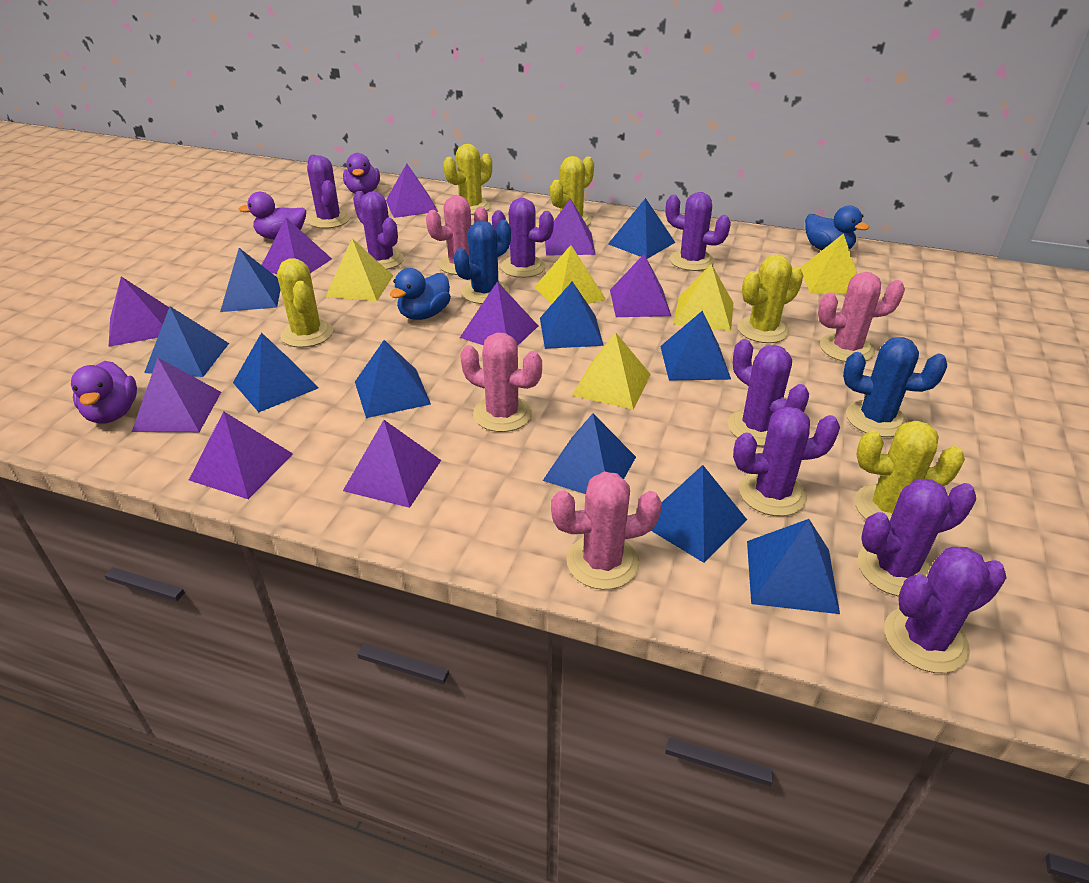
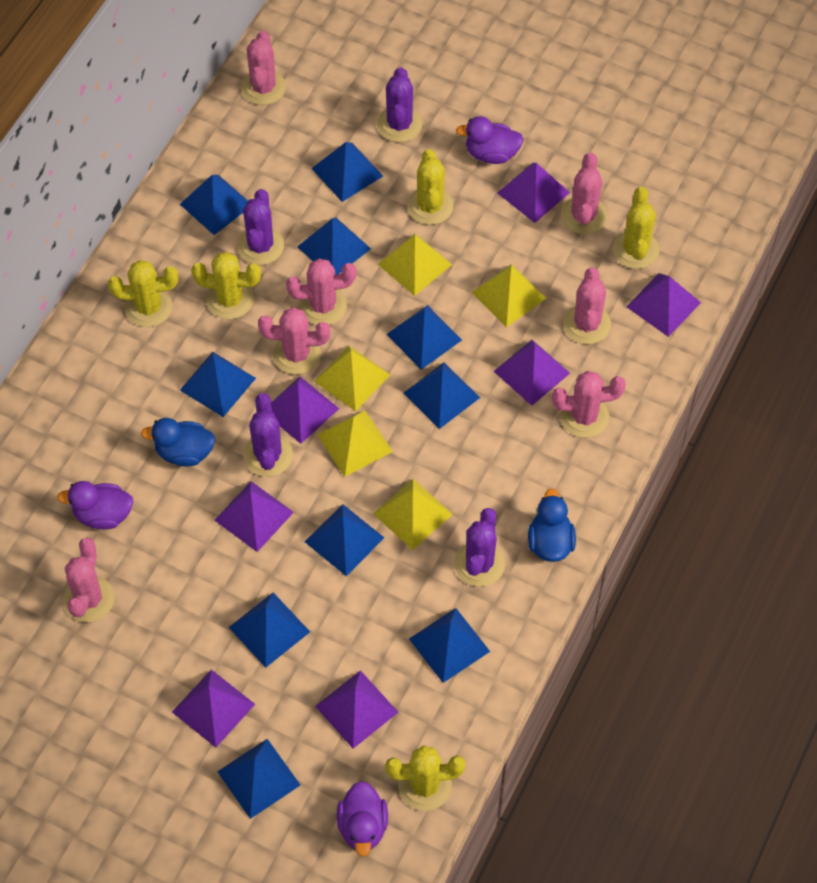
blue cactus: 2 -> 0
pink cactus: 4 -> 7
purple cactus: 8 -> 4
purple pyramid: 9 -> 7

